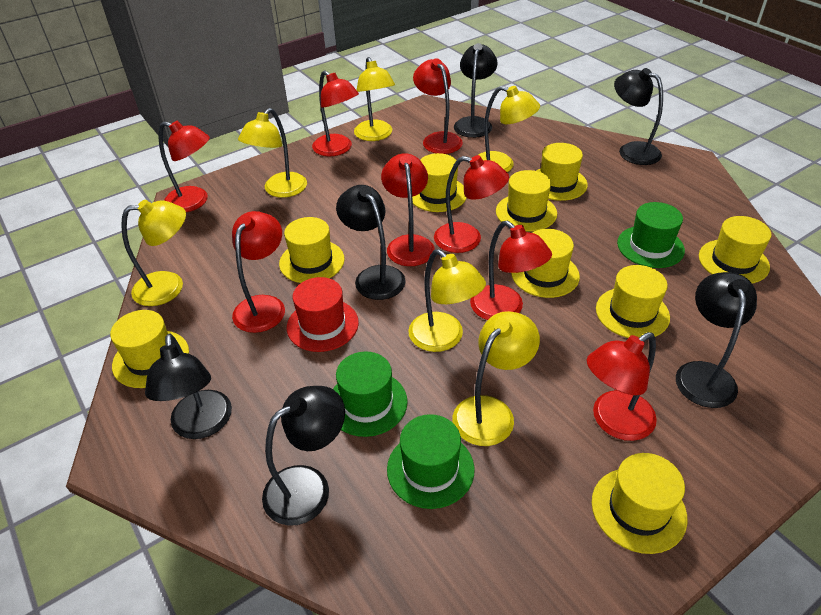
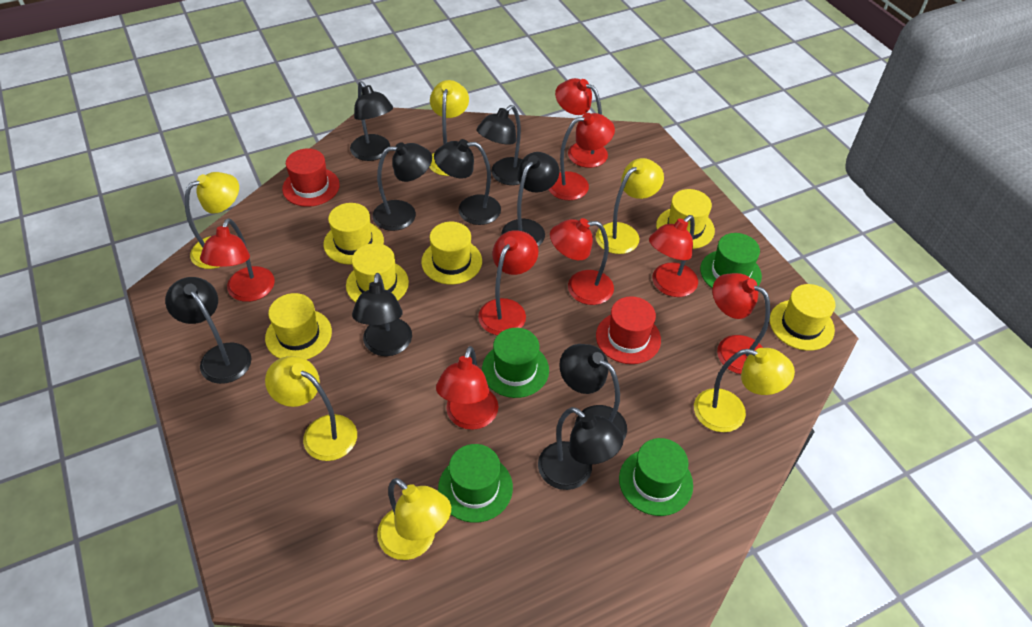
black lamp: 6 -> 9
green hat: 3 -> 4
red hat: 1 -> 2
yellow hat: 9 -> 6

